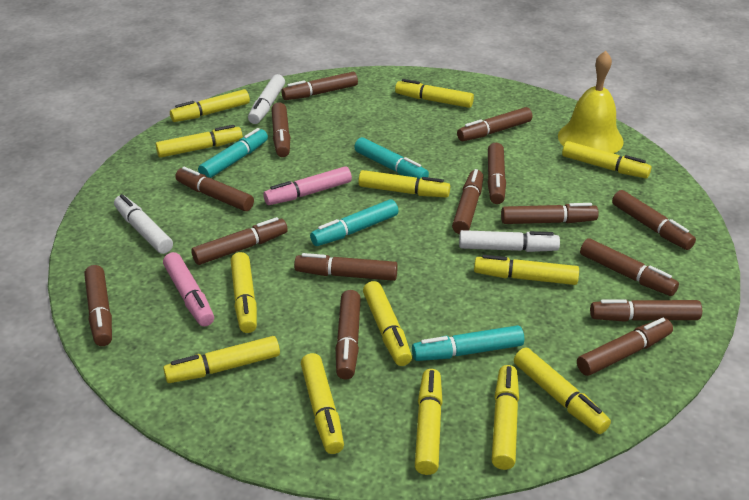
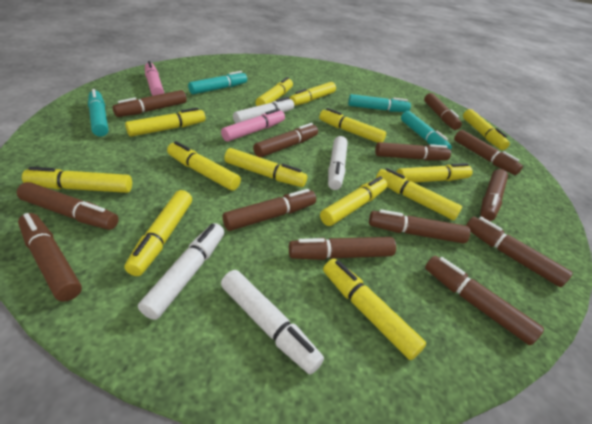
brown marker: 15 -> 13
white marker: 3 -> 4
yellow bell: 1 -> 0

